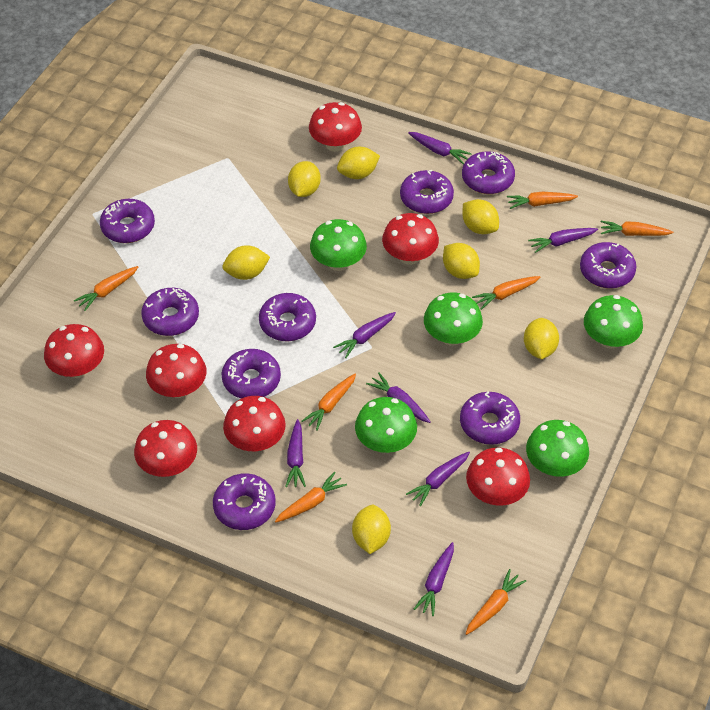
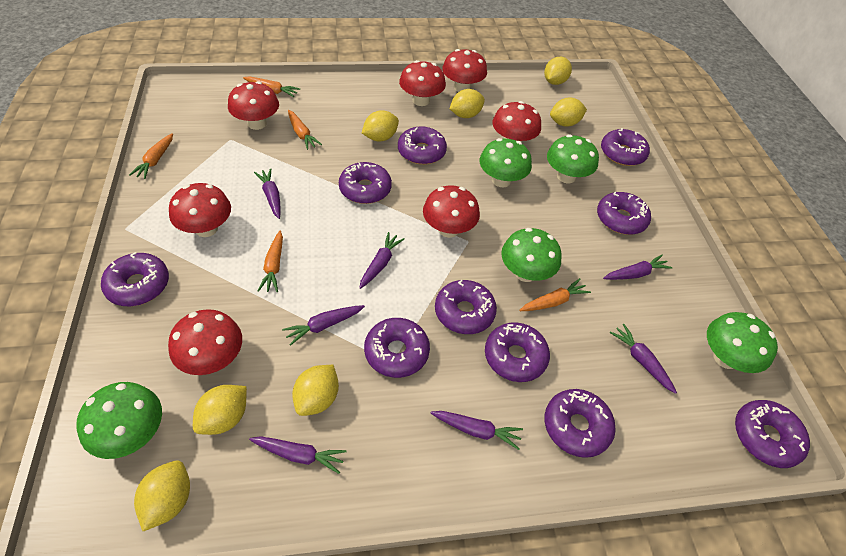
orange carrot: 7 -> 5
purple donut: 9 -> 10

